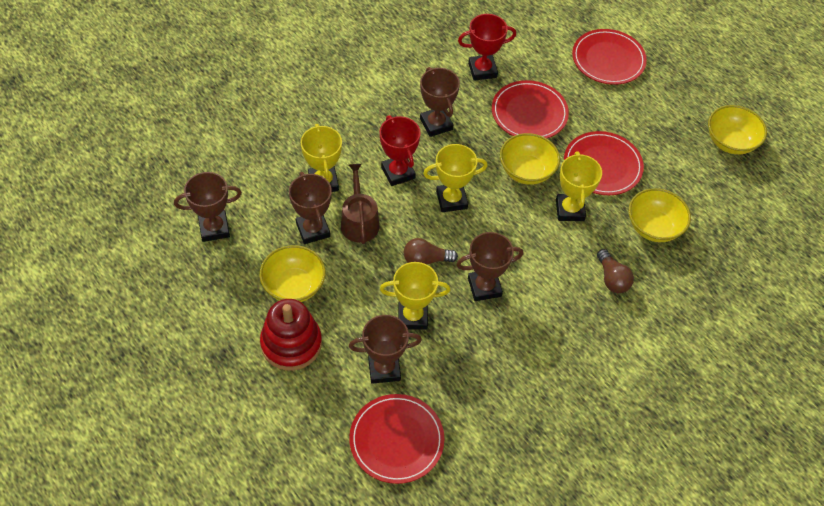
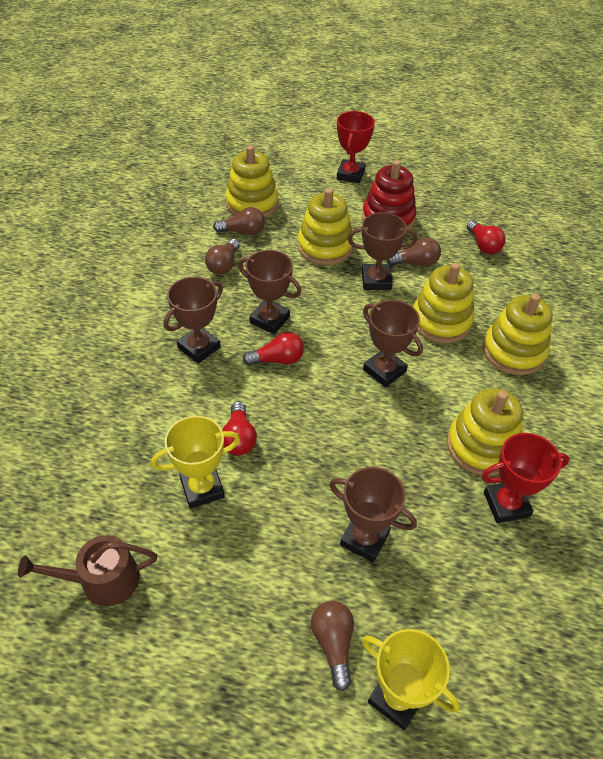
brown light bulb: 2 -> 4
red light bulb: 0 -> 3
red plate: 4 -> 0
yellow bowl: 4 -> 0
yellow stacking toy: 0 -> 5
yellow trophy: 4 -> 2

